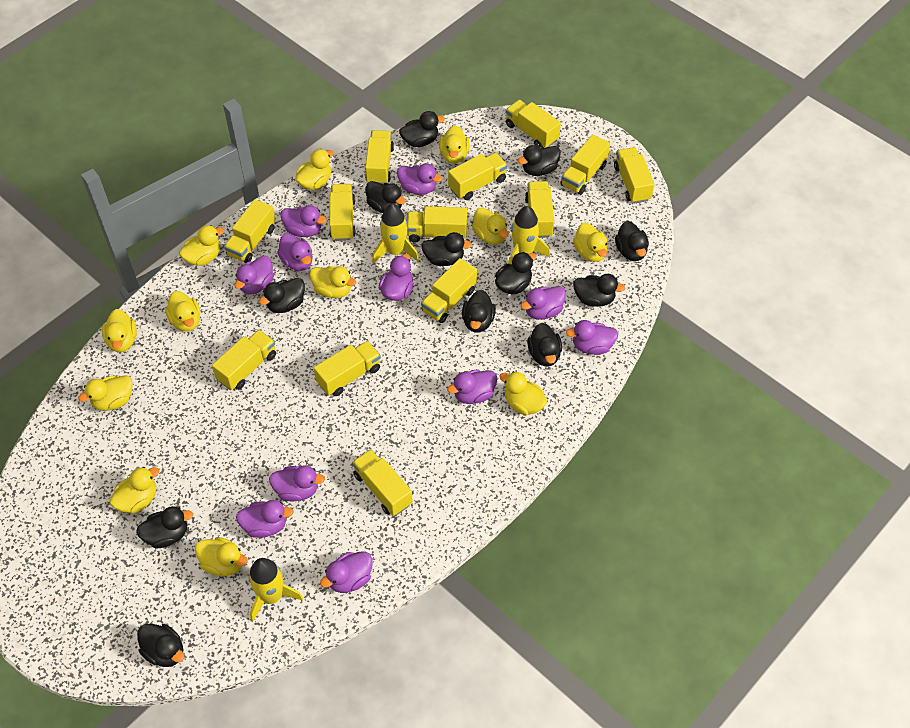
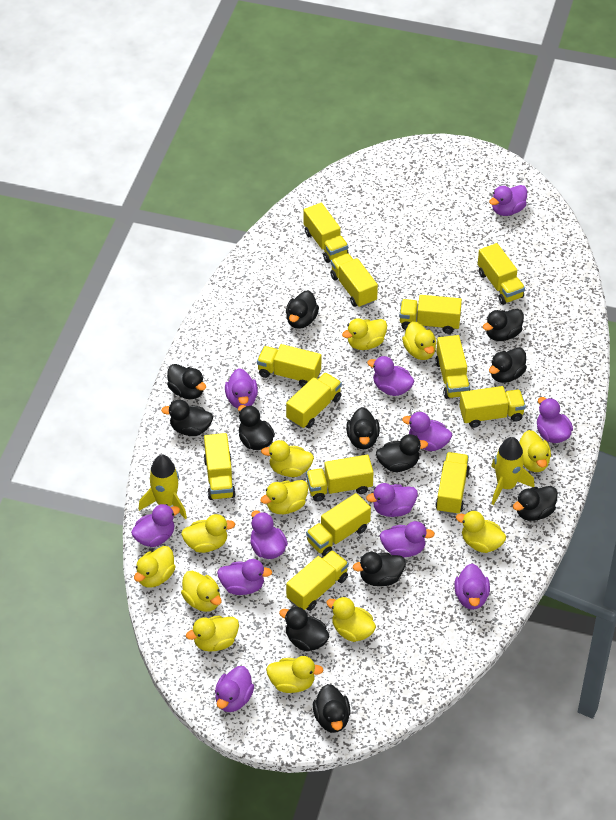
purple duck: 11 -> 12
yellow rocket: 3 -> 2

